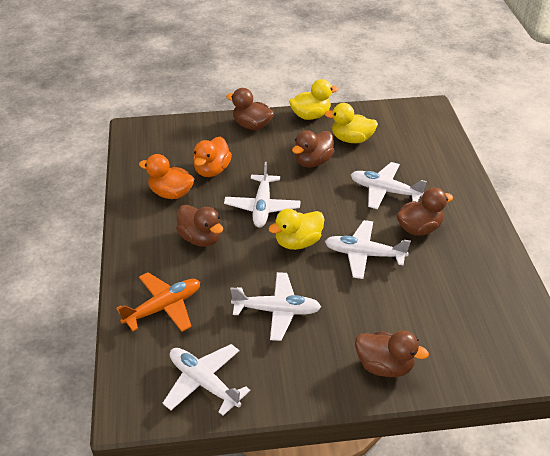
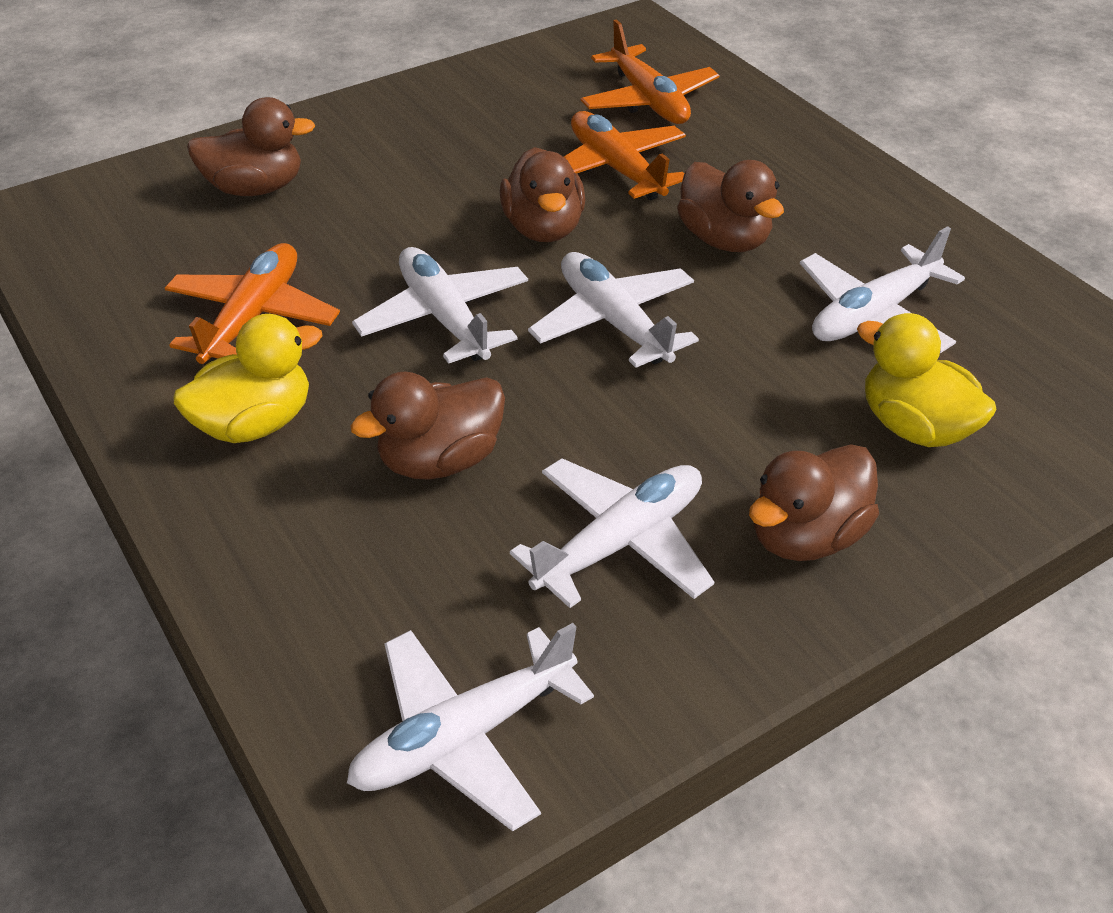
orange duck: 2 -> 0
orange plane: 1 -> 3
yellow duck: 3 -> 2

